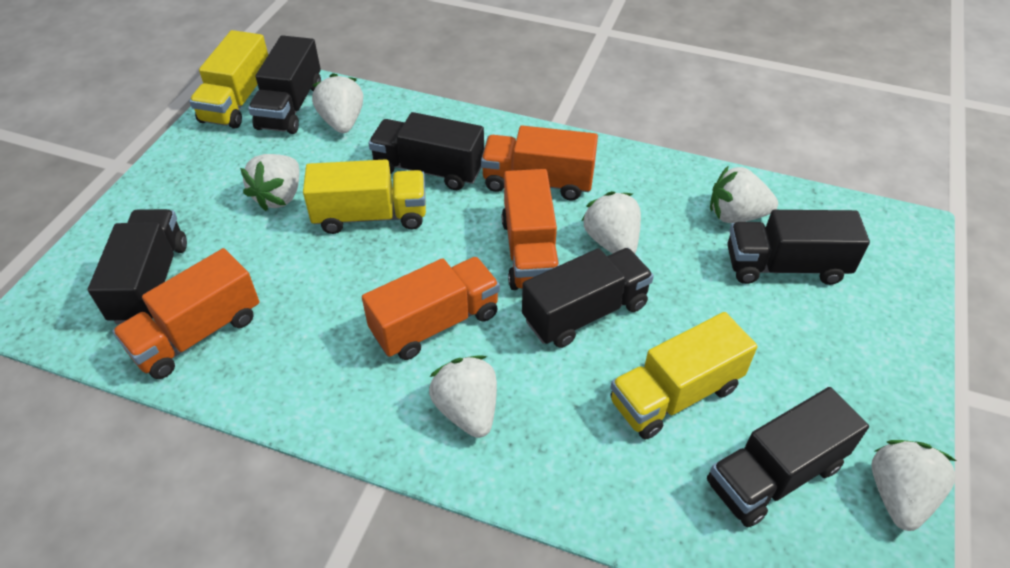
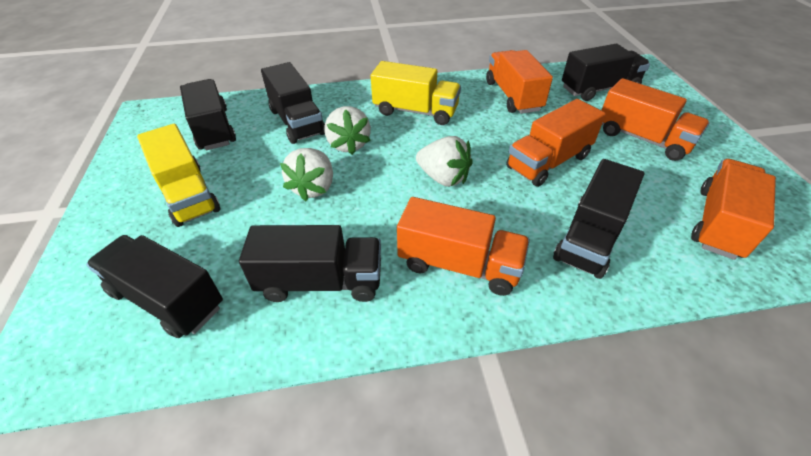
orange truck: 4 -> 5
white strawberry: 6 -> 3
yellow truck: 3 -> 2

